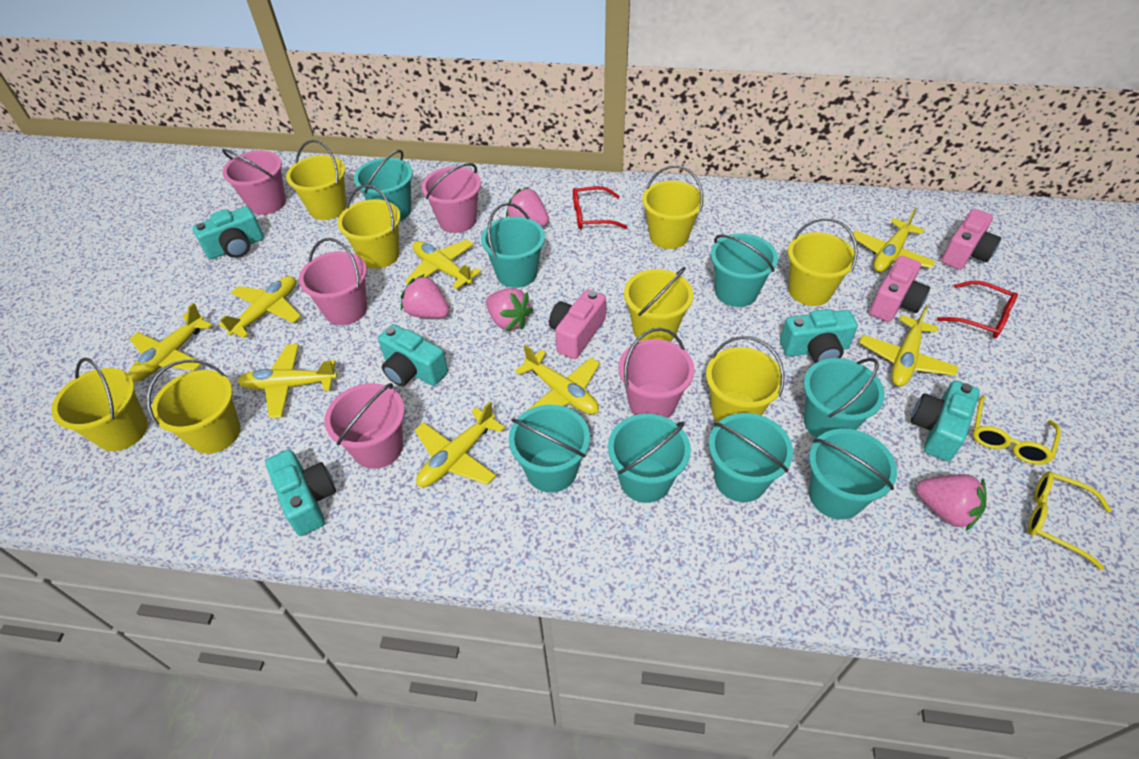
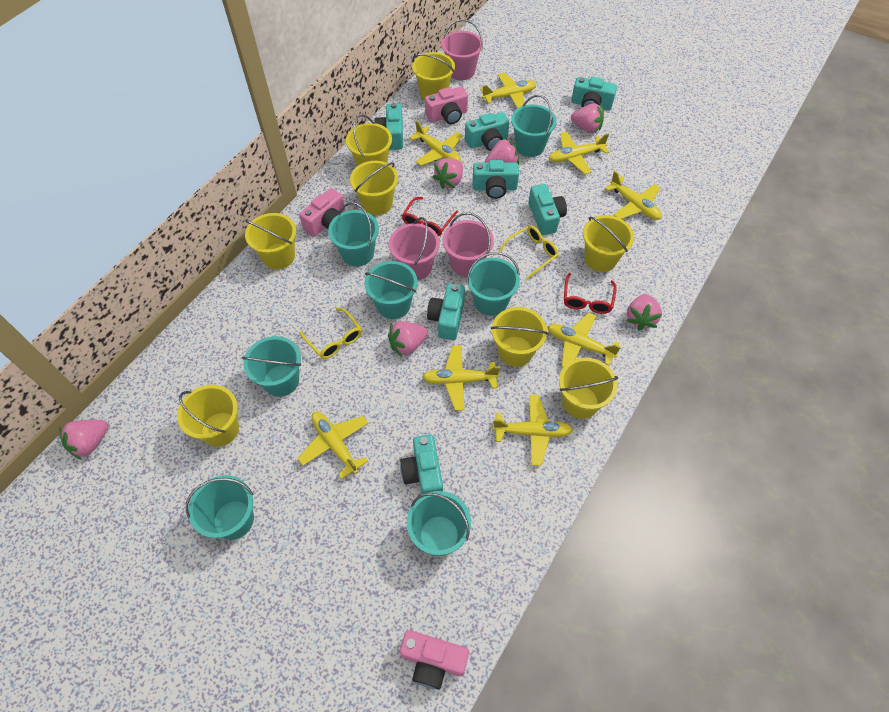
pink bucket: 5 -> 3
pink strawberry: 4 -> 6
turquoise bucket: 8 -> 7
turquoise camera: 5 -> 7

